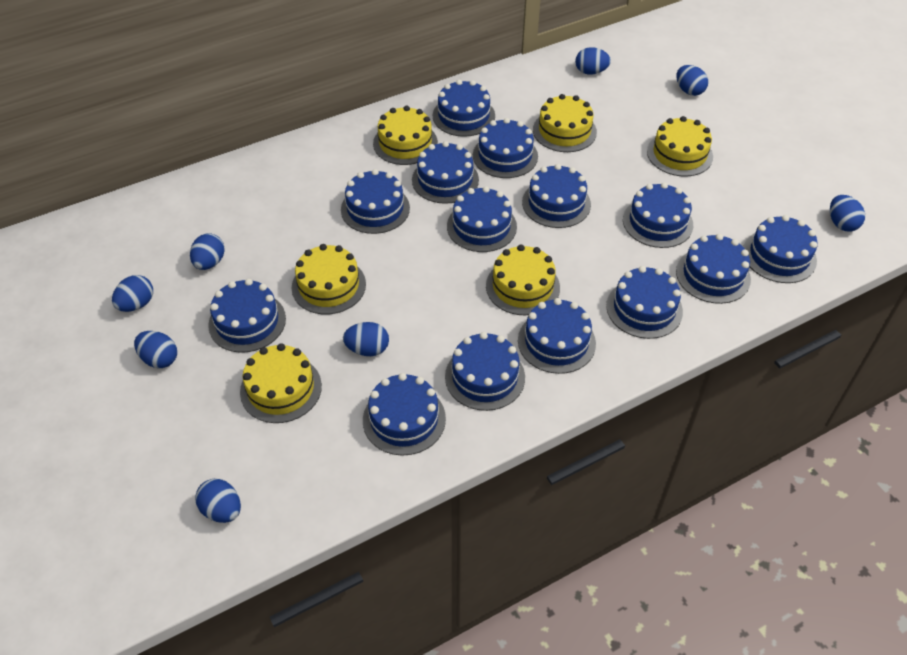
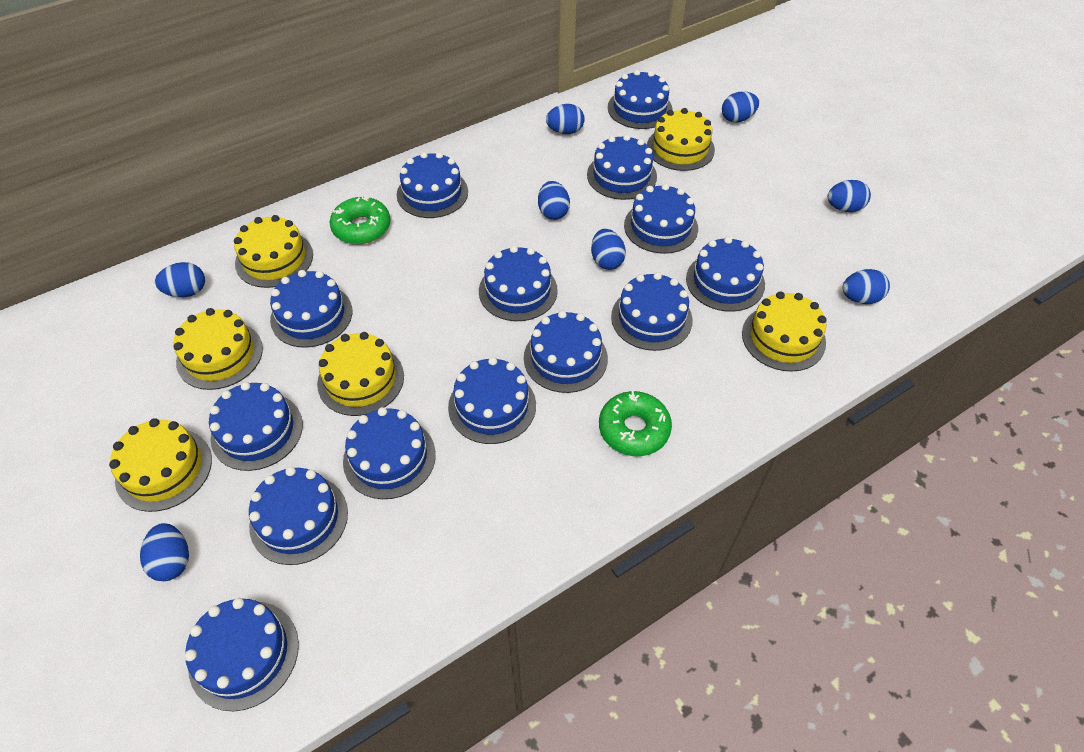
green donut: 0 -> 2

